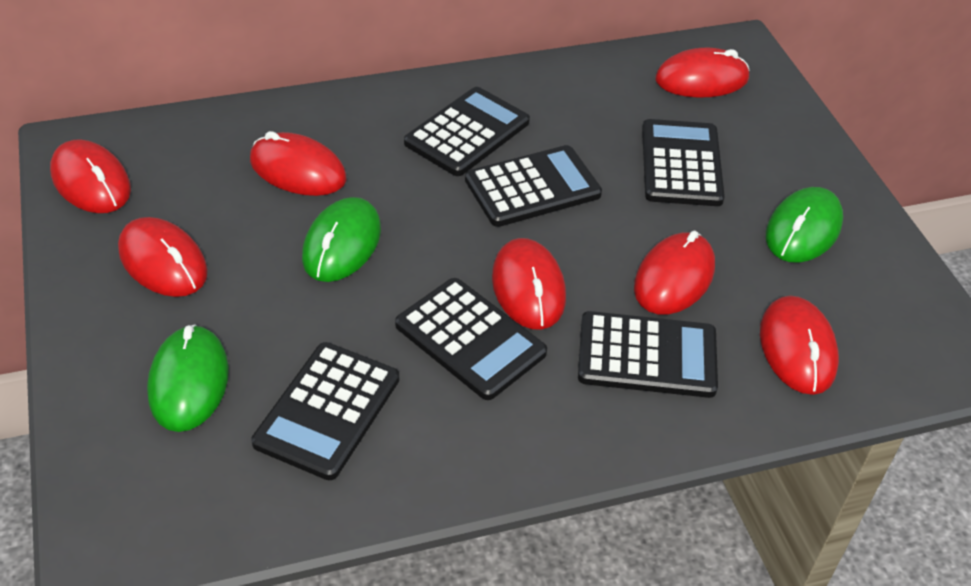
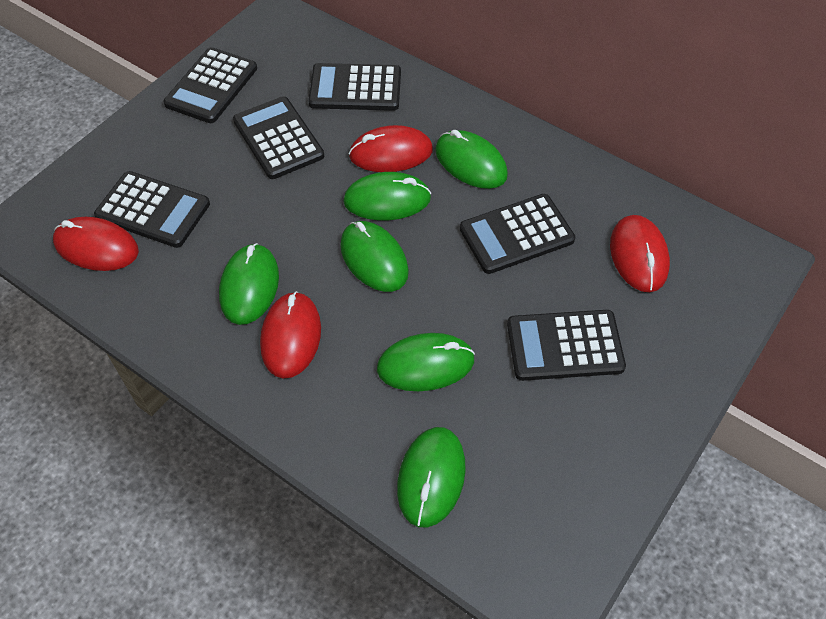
green mouse: 3 -> 6
red mouse: 7 -> 4

